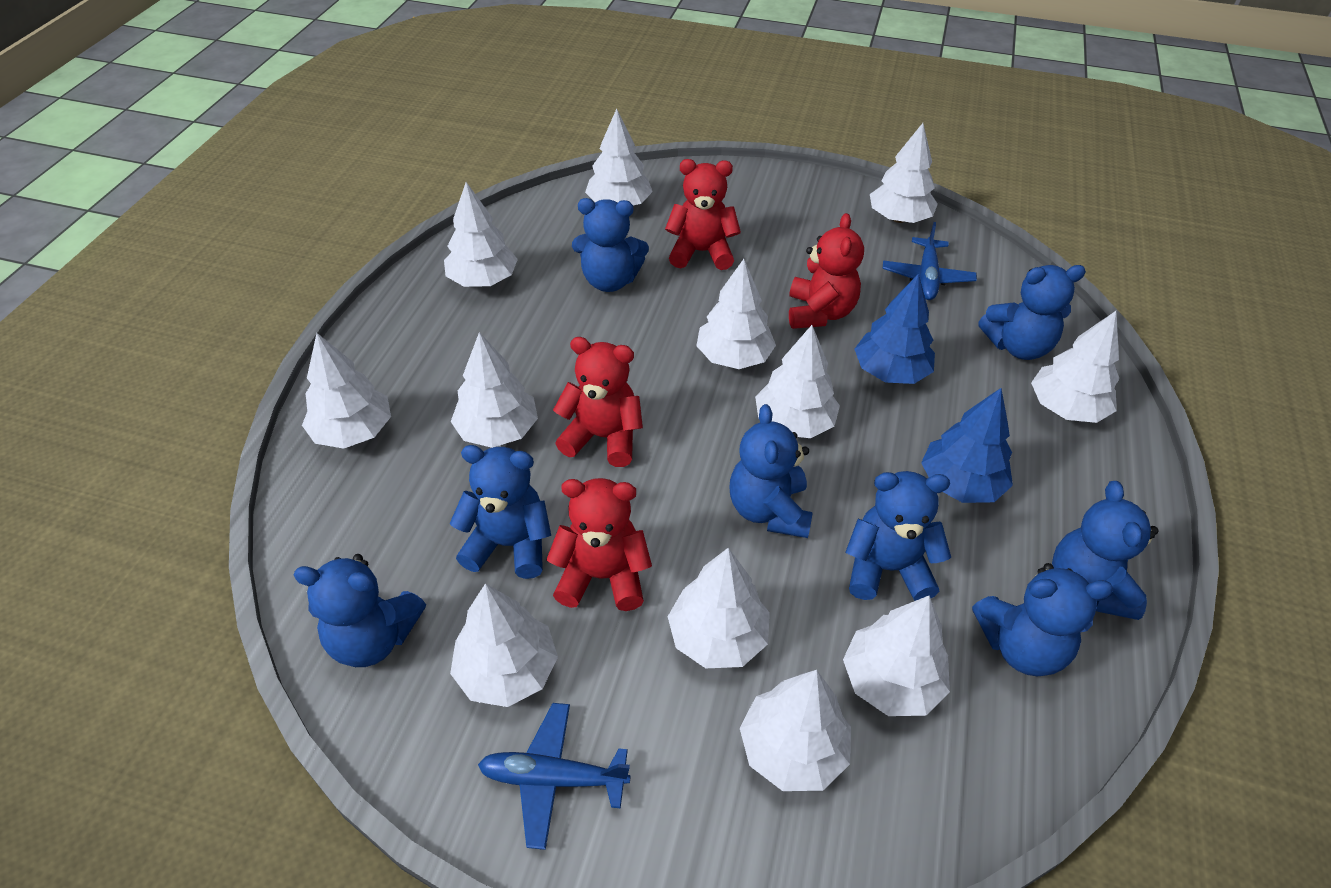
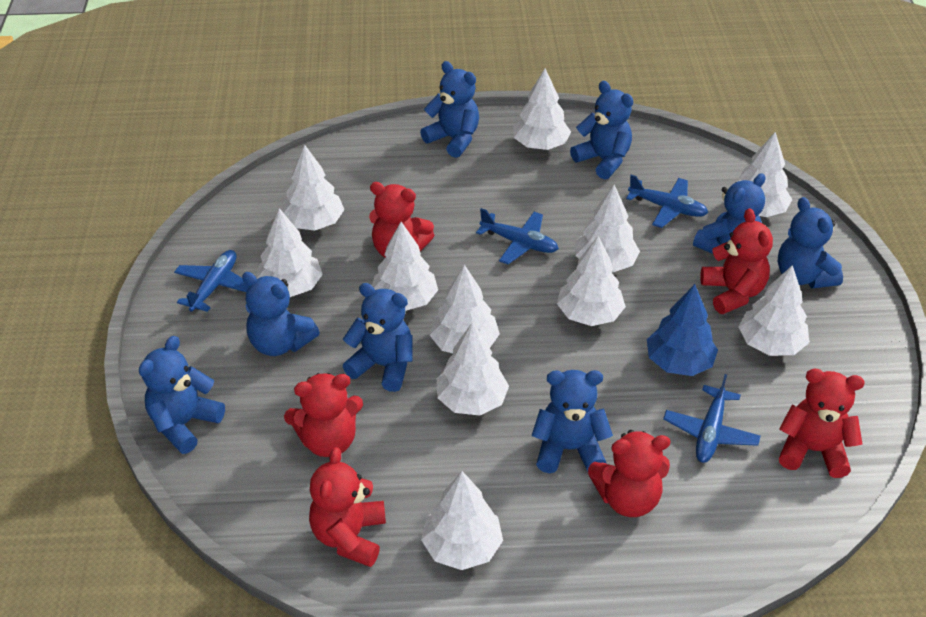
blue plane: 2 -> 4
blue tree: 2 -> 1
red teddy bear: 4 -> 6
white tree: 12 -> 11

